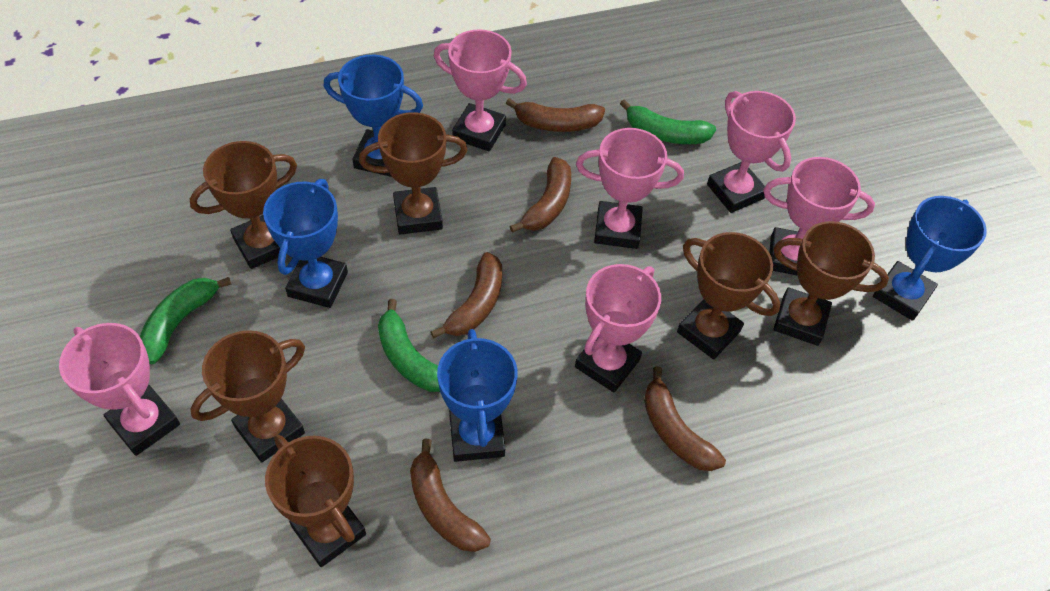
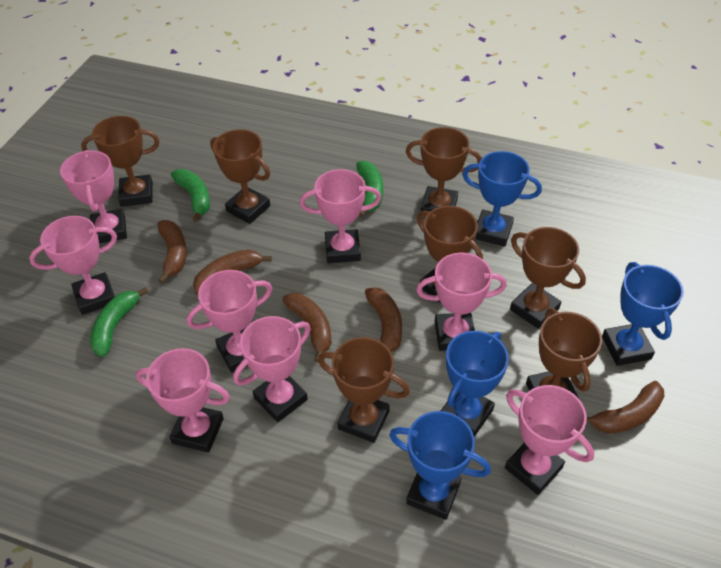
brown trophy: 6 -> 7
pink trophy: 6 -> 8

